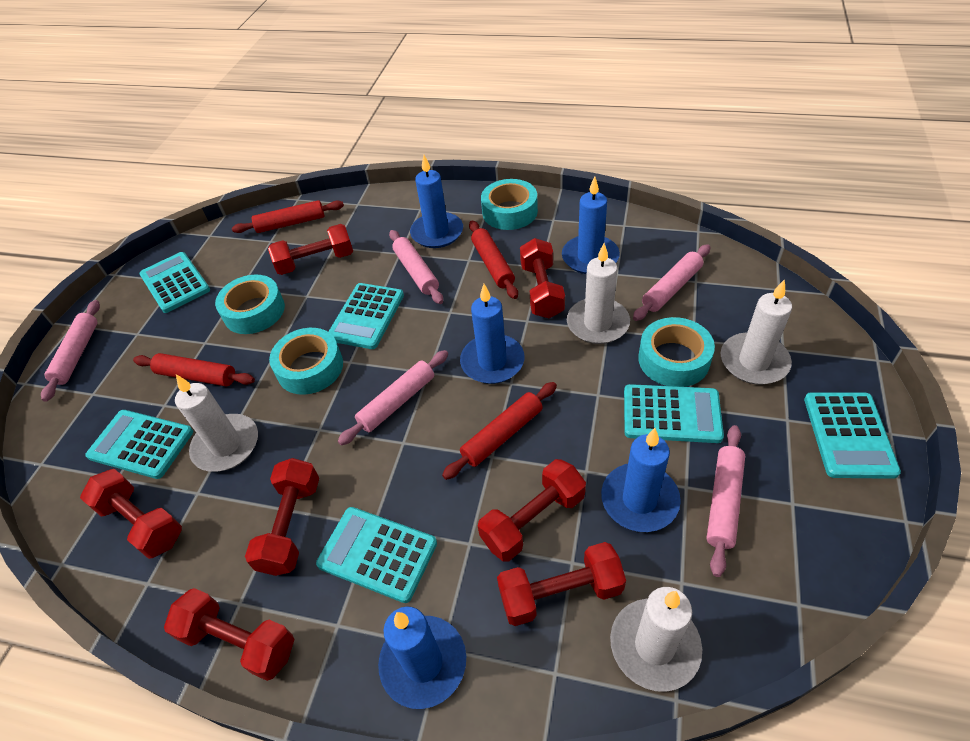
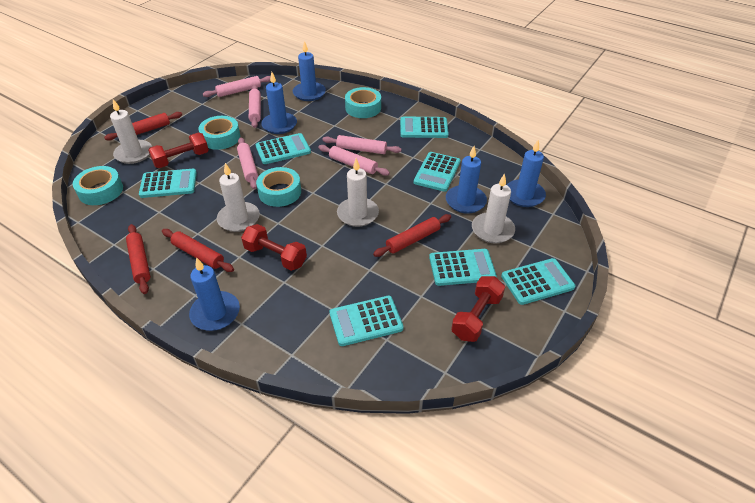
red dumbbell: 7 -> 3
turquoise calculator: 6 -> 7

